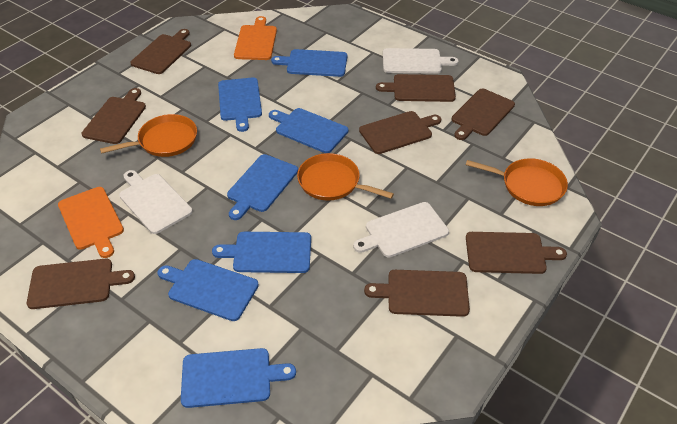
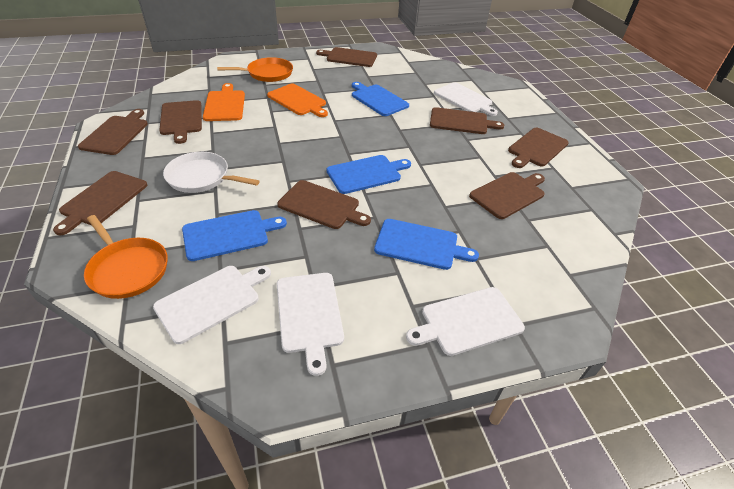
blue cutting board: 7 -> 4
orange pan: 3 -> 2
white cutting board: 3 -> 4
white pan: 0 -> 1

